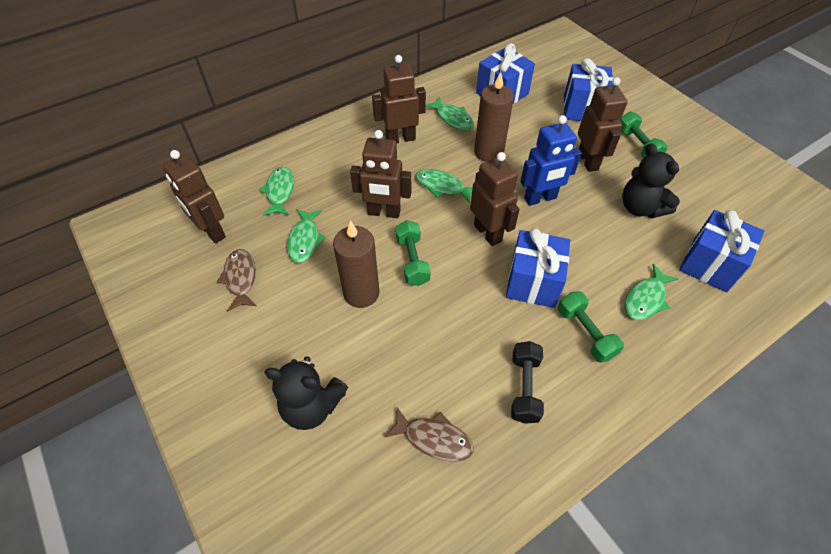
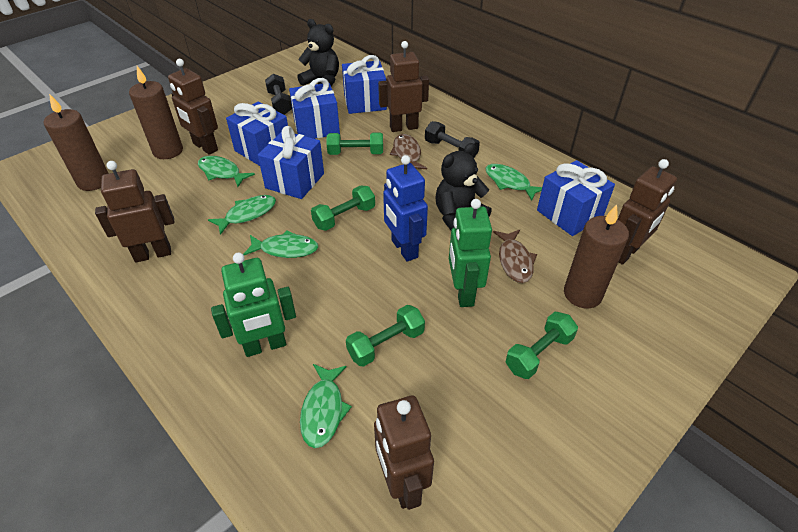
black dumbbell: 1 -> 2
blue gift: 4 -> 5
brown candle: 2 -> 3
green dumbbell: 3 -> 4
green robot: 0 -> 2

